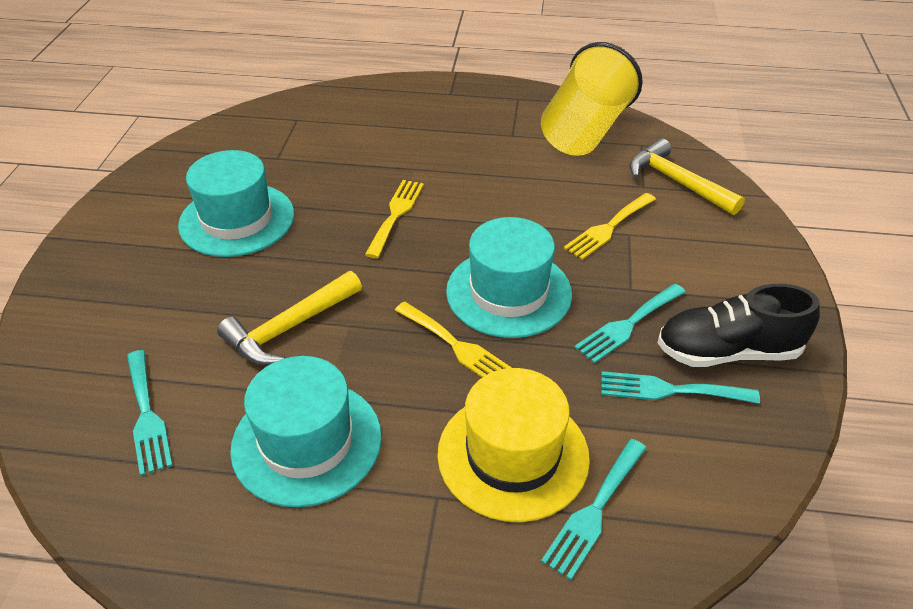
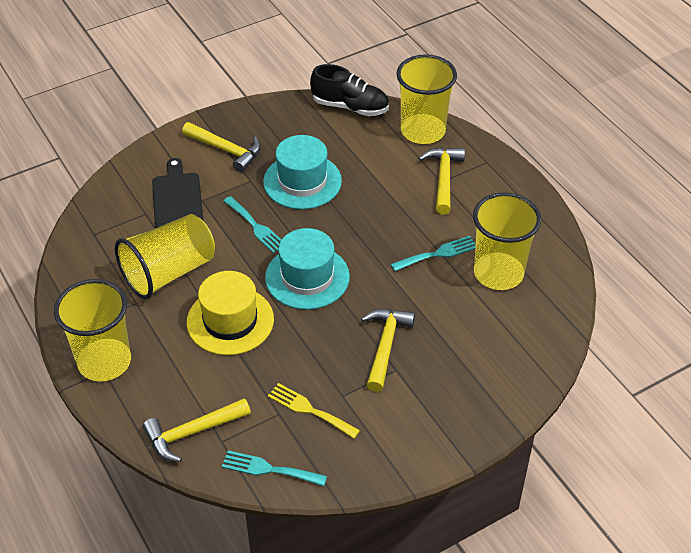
black cutting board: 0 -> 1
turquoise fork: 4 -> 3
turquoise hat: 3 -> 2
yellow cup: 1 -> 4
yellow fork: 3 -> 1
yellow hammer: 2 -> 4

